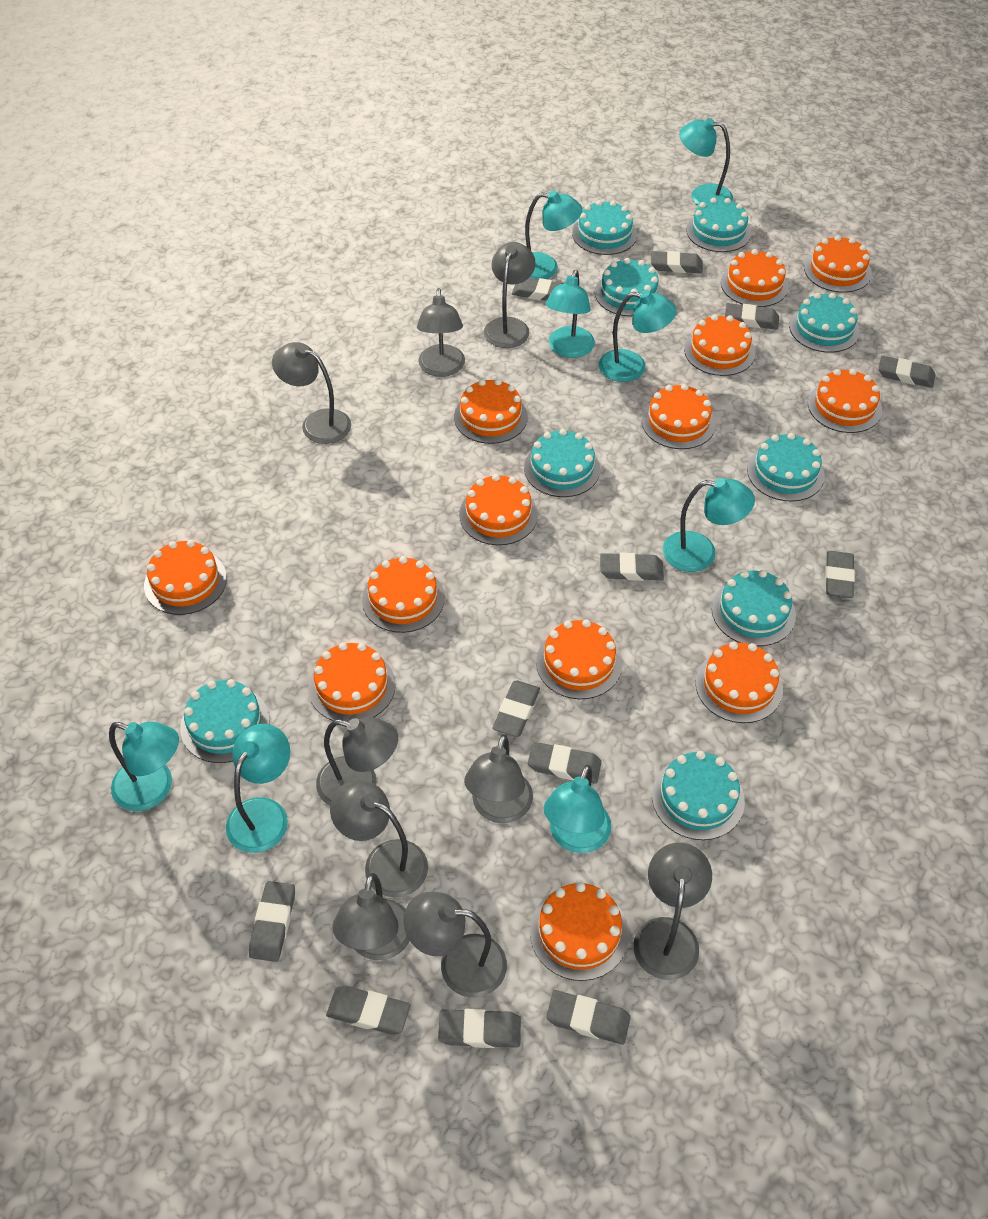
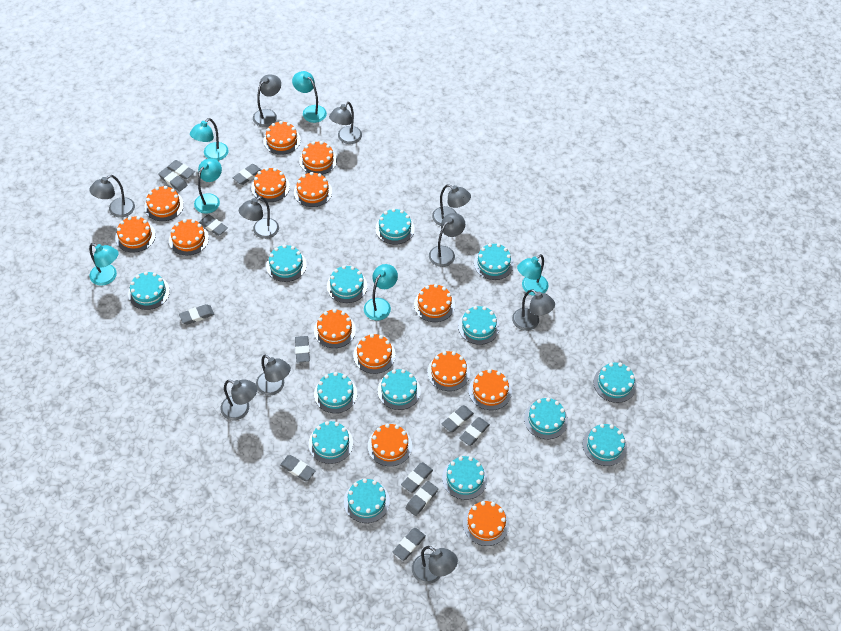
grey lamp: 9 -> 10
orange cake: 13 -> 14
turquoise cake: 9 -> 14
turquoise lamp: 8 -> 6

